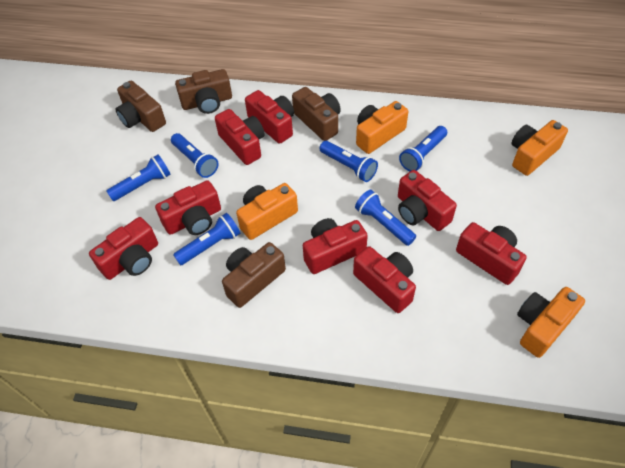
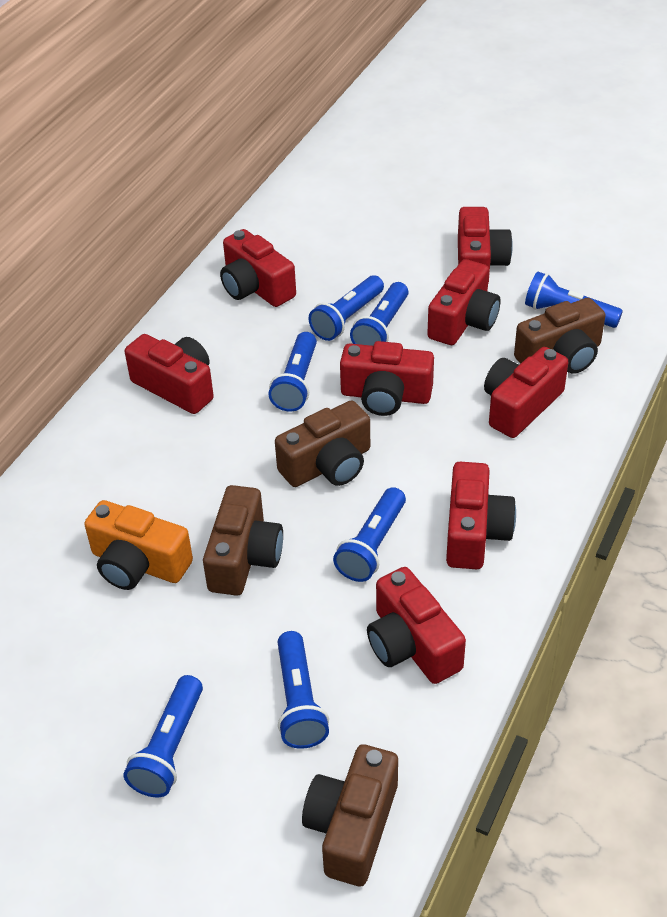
blue flashlight: 6 -> 7
orange camera: 4 -> 1

